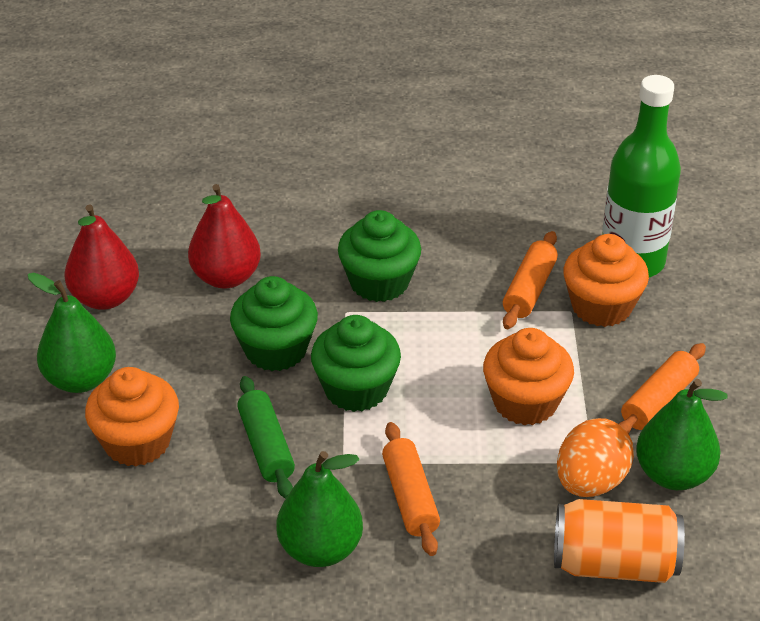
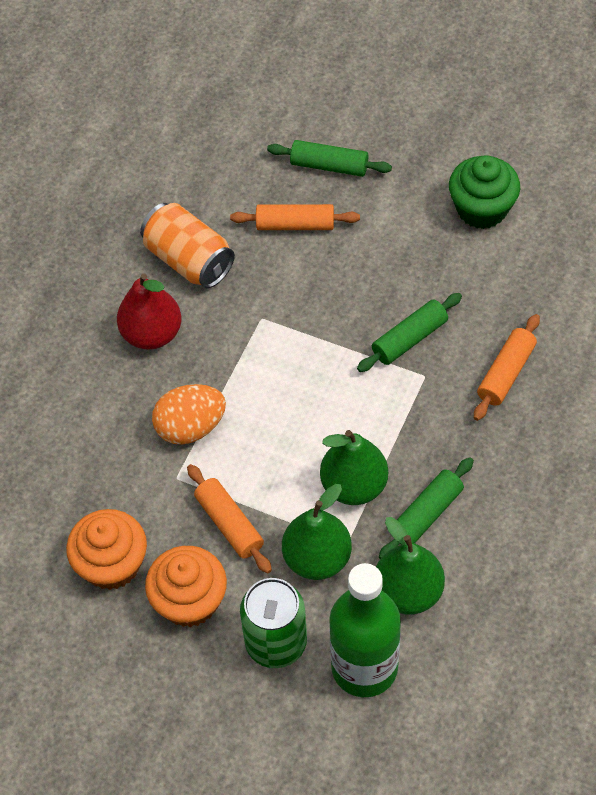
green can: 0 -> 1
green cupcake: 3 -> 1
green rolling pin: 1 -> 3
orange cupcake: 3 -> 2
red pear: 2 -> 1

